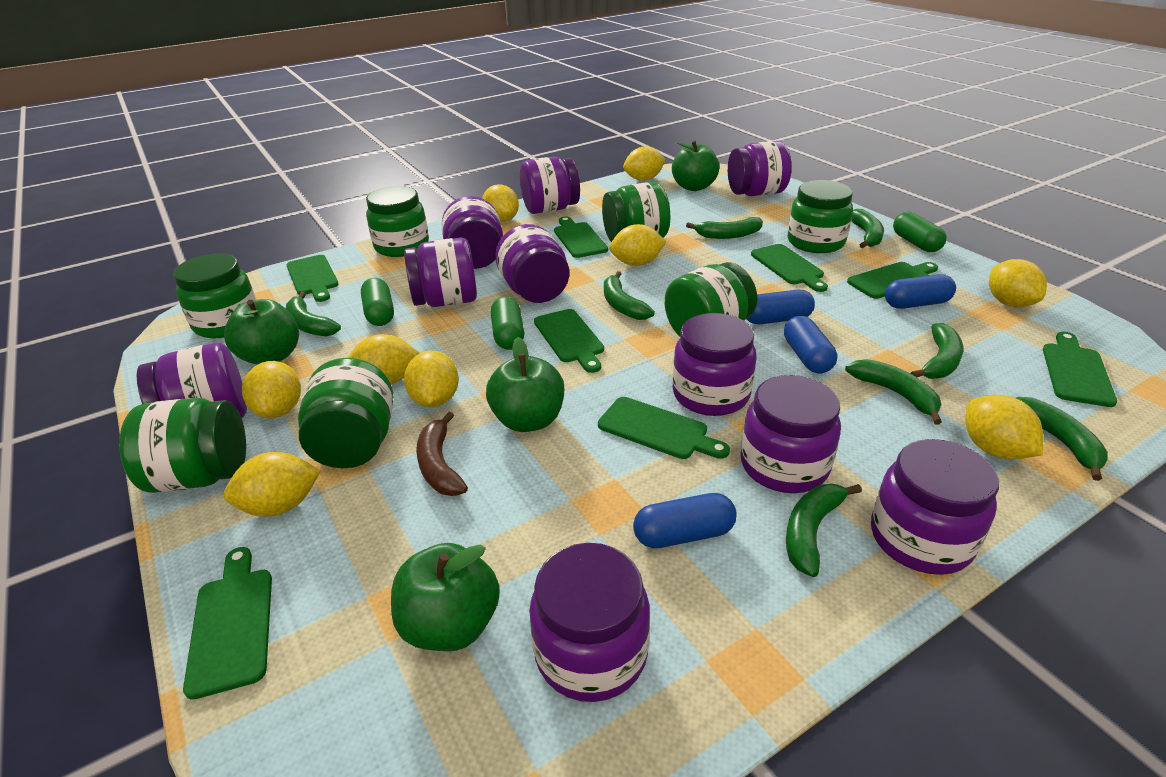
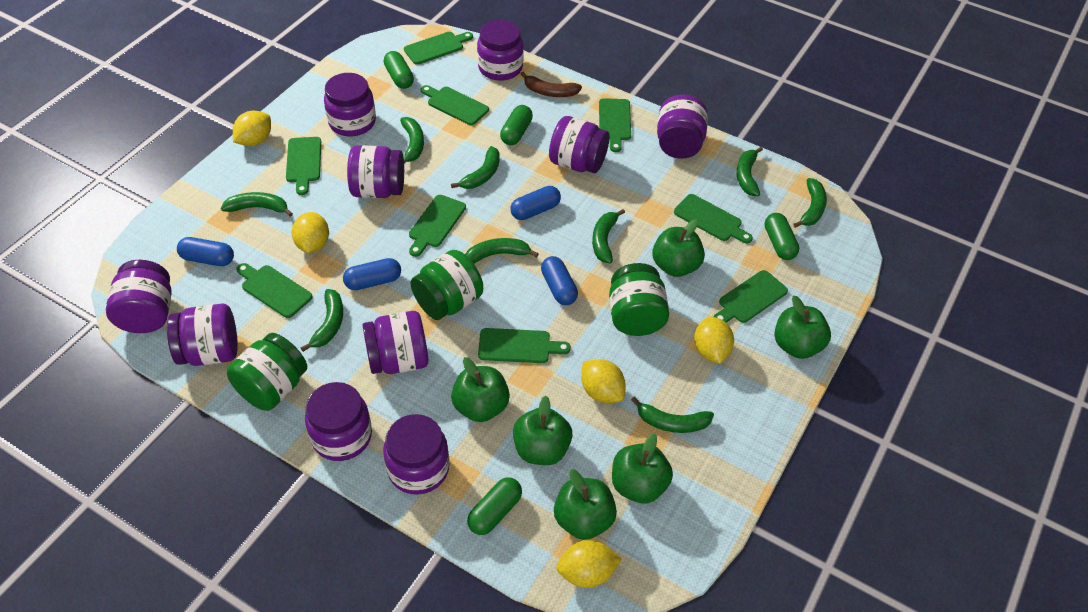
green apple: 4 -> 6
green banana: 8 -> 9
green capsule: 3 -> 4
green cutting board: 8 -> 9
green jar: 7 -> 3
yellow lemon: 9 -> 5

